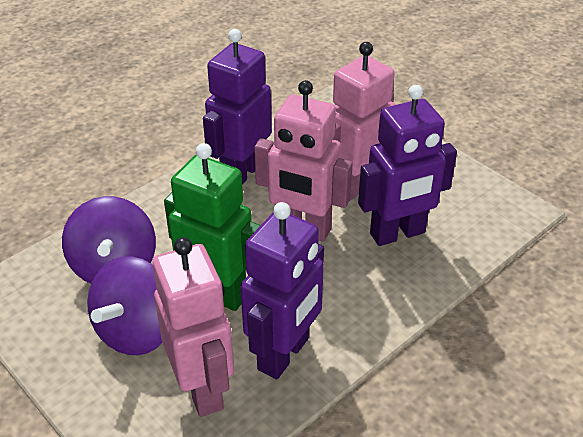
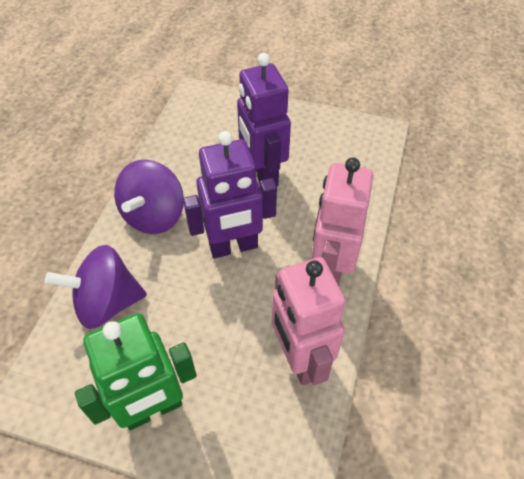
pink robot: 3 -> 2
purple robot: 3 -> 2

